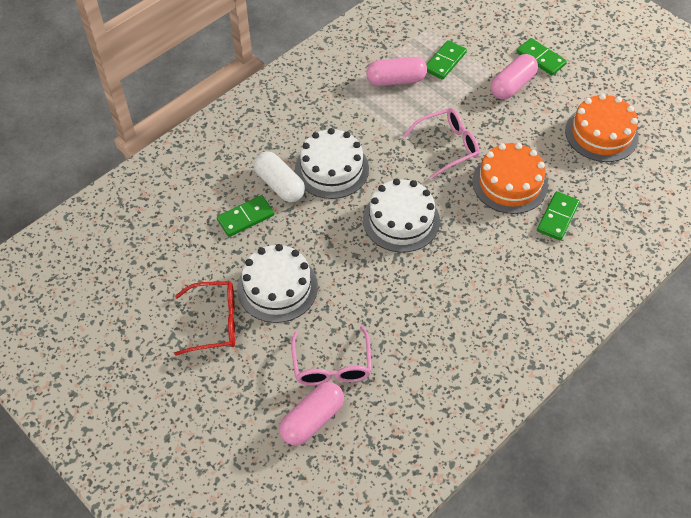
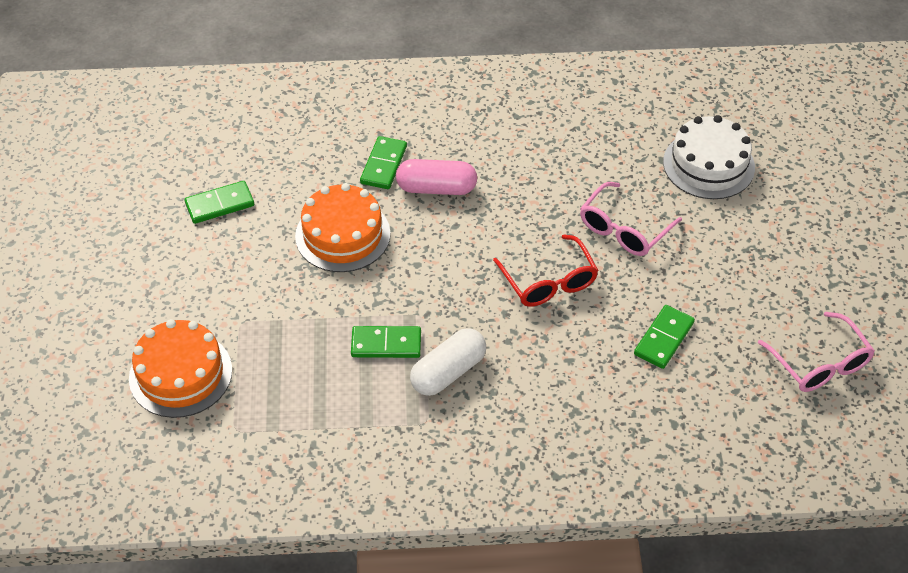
pink capsule: 3 -> 1
white cake: 3 -> 1

